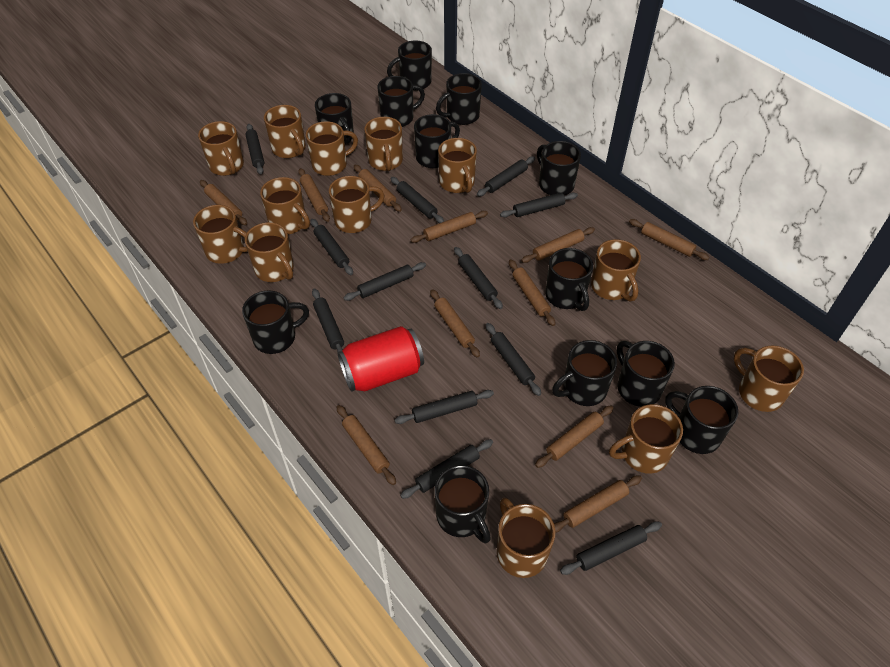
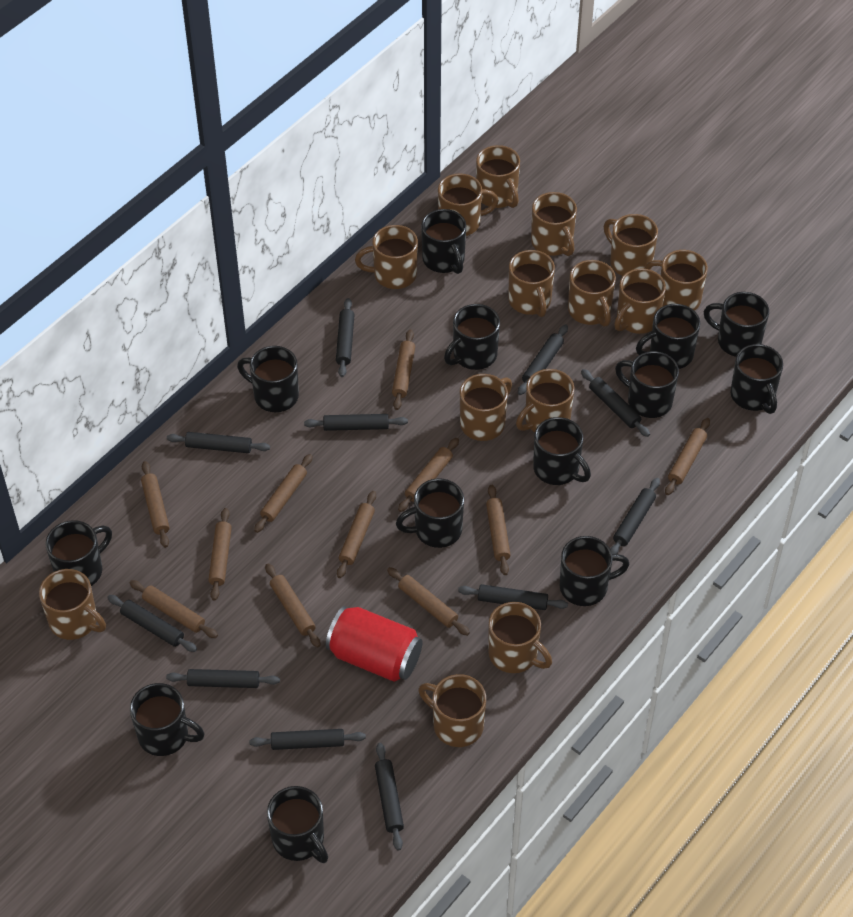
black mug: 12 -> 13
black rolling pin: 12 -> 11
brown mug: 13 -> 14

